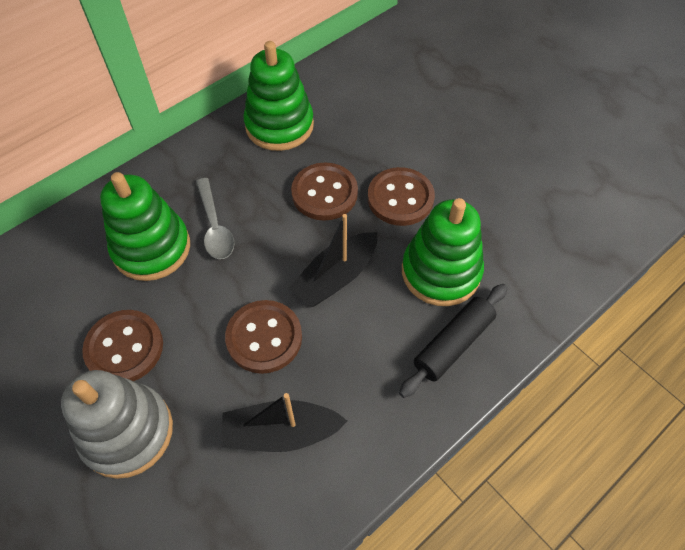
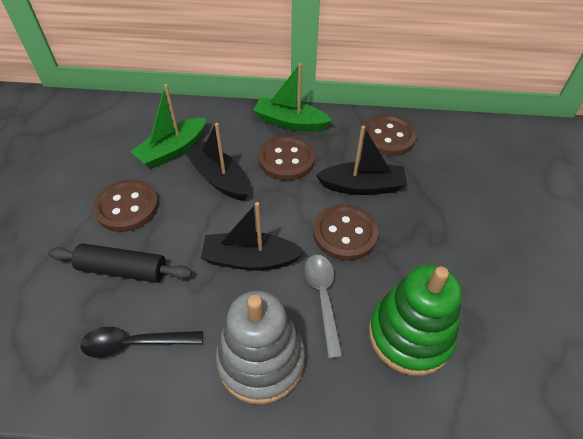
black boat: 2 -> 3
black spoon: 0 -> 1
green boat: 0 -> 2
green stacking toy: 3 -> 1

